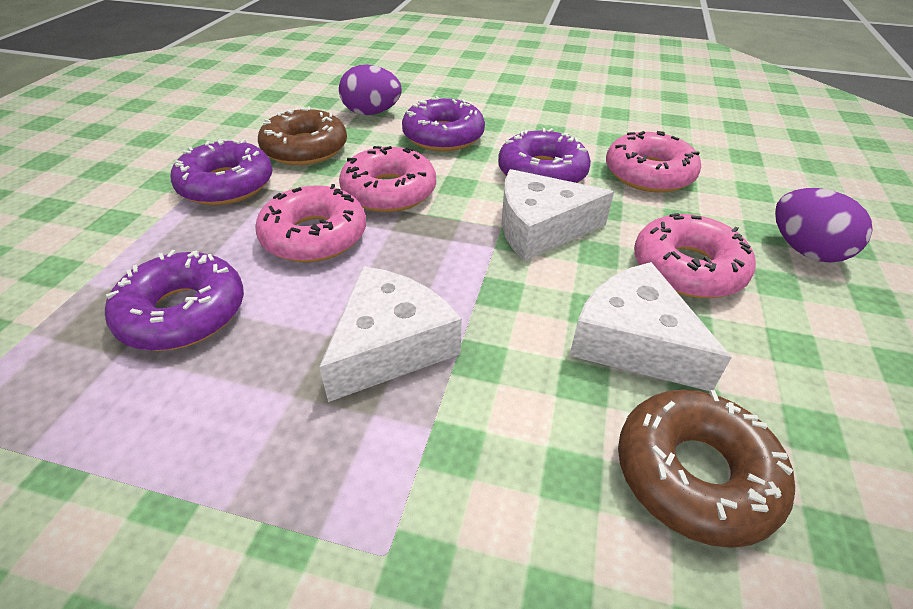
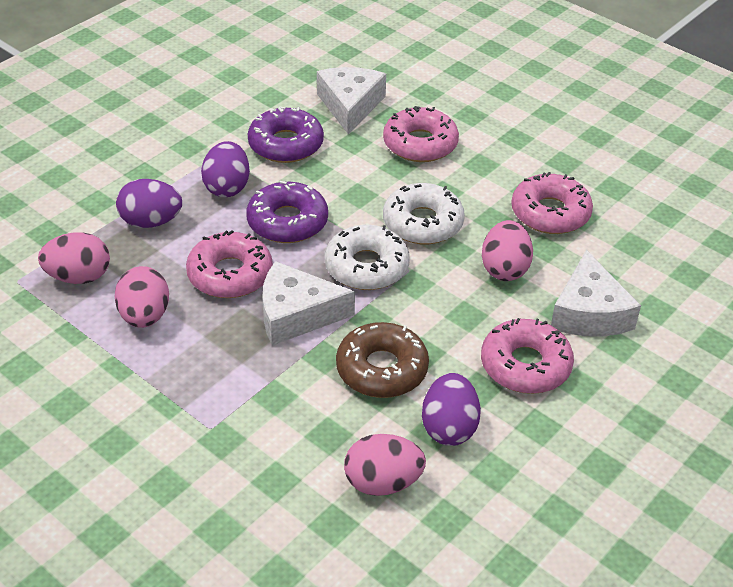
brown donut: 2 -> 1
pink egg: 0 -> 4
purple donut: 4 -> 2
purple egg: 2 -> 3
white donut: 0 -> 2

